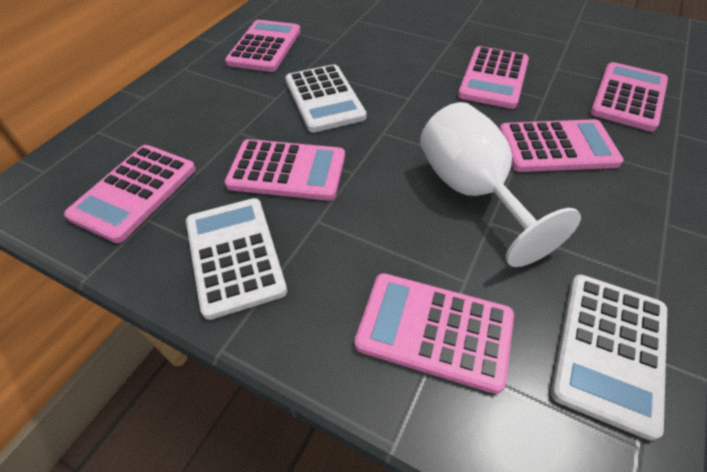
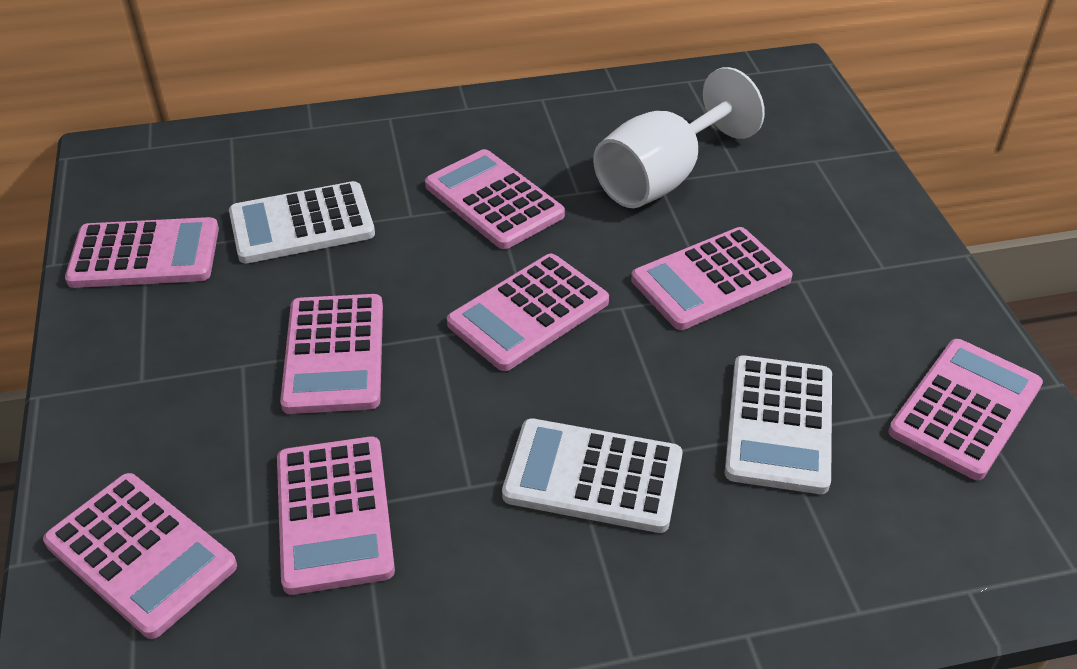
pink calculator: 7 -> 8

